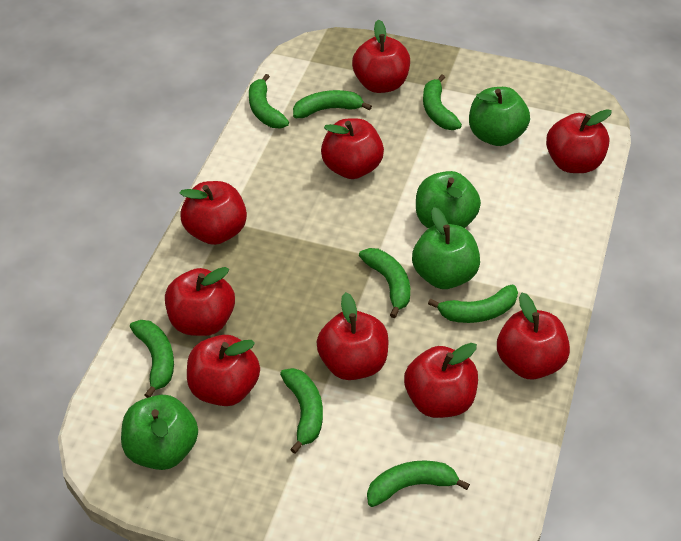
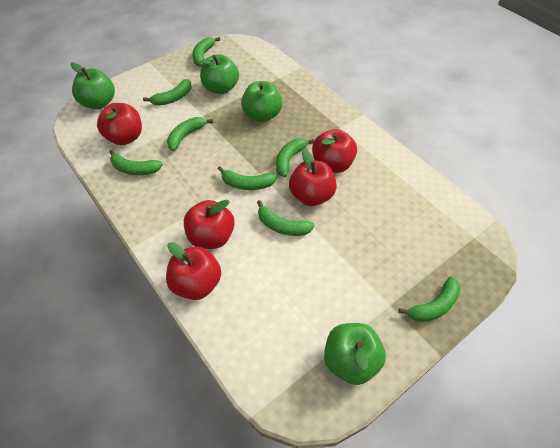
red apple: 9 -> 5

